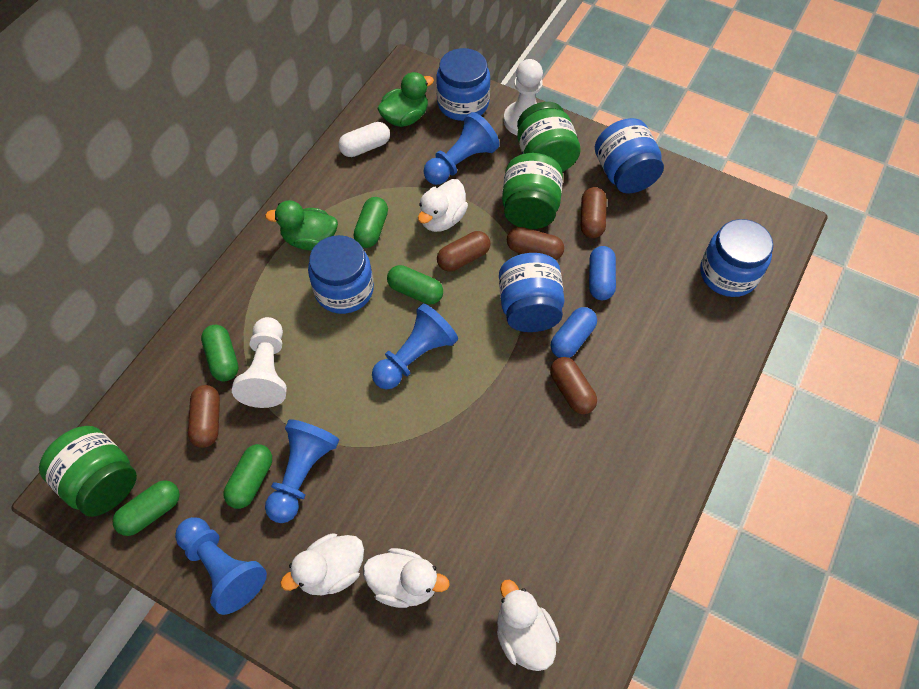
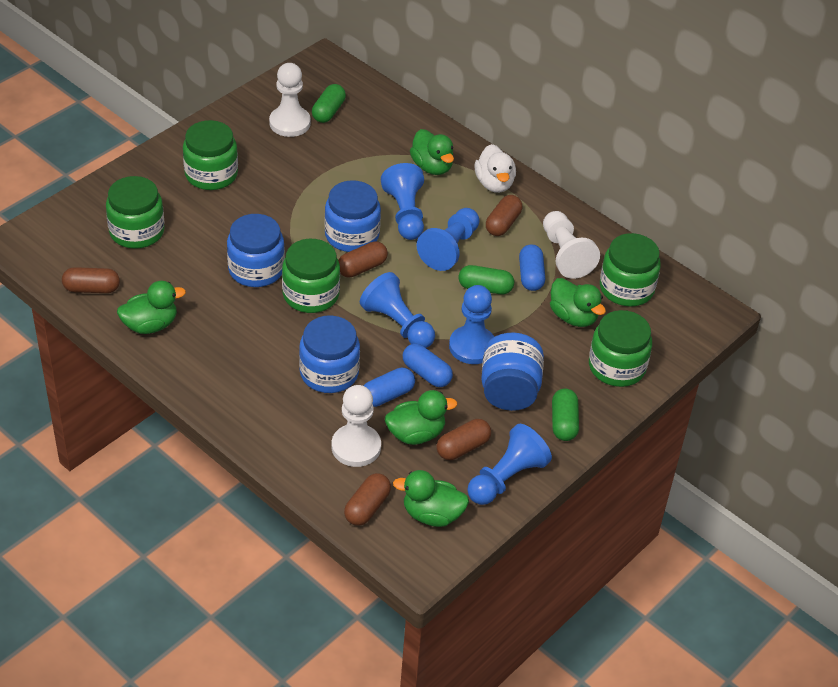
blue capsule: 2 -> 3
blue jar: 5 -> 4
blue pawn: 4 -> 5
green capsule: 5 -> 3
green duck: 2 -> 5
green jar: 3 -> 5
white capsule: 1 -> 0
white duck: 4 -> 1
white pawn: 2 -> 3

